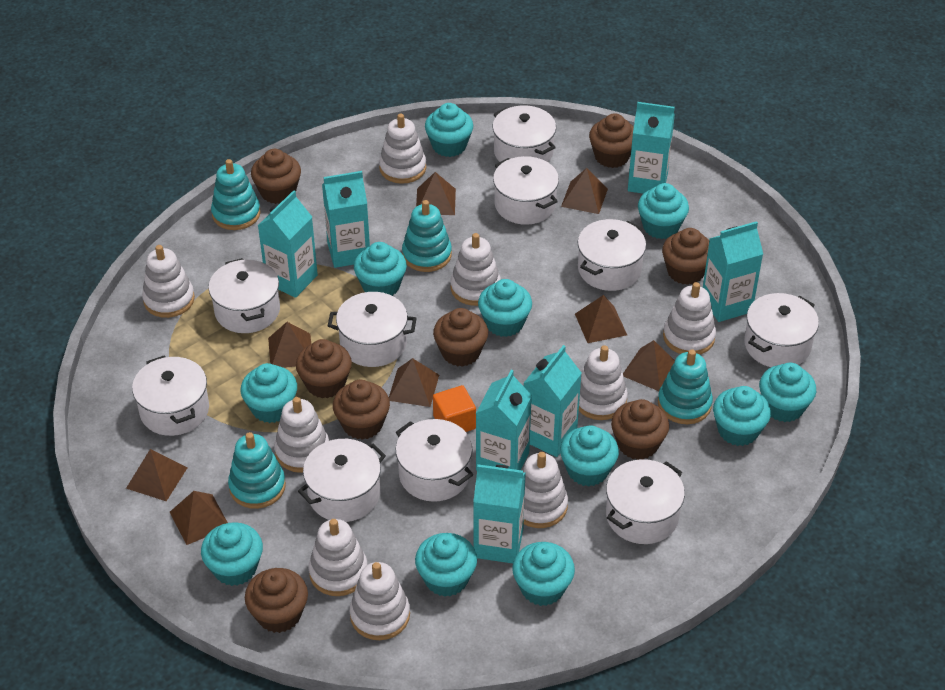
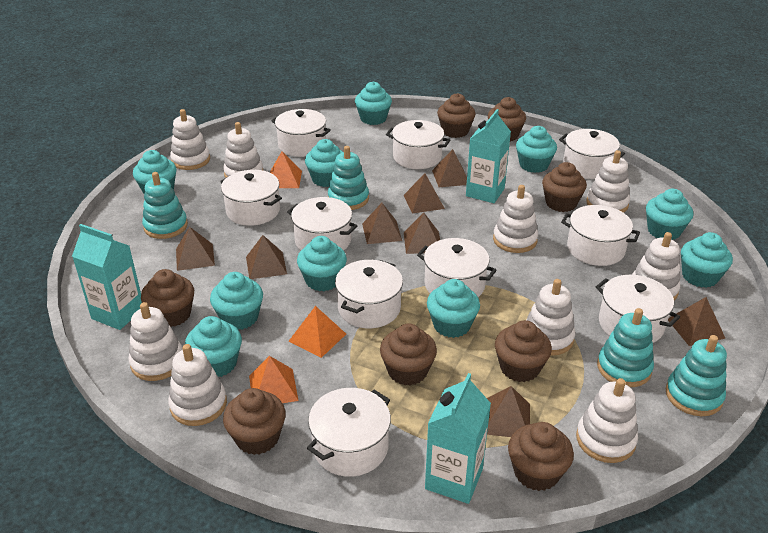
orange cube: 1 -> 0
orange pyramid: 0 -> 3
turquoise carton: 7 -> 3
turquoise cupcake: 11 -> 10

